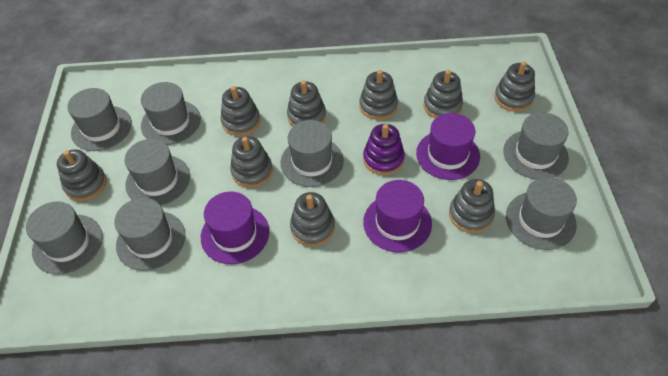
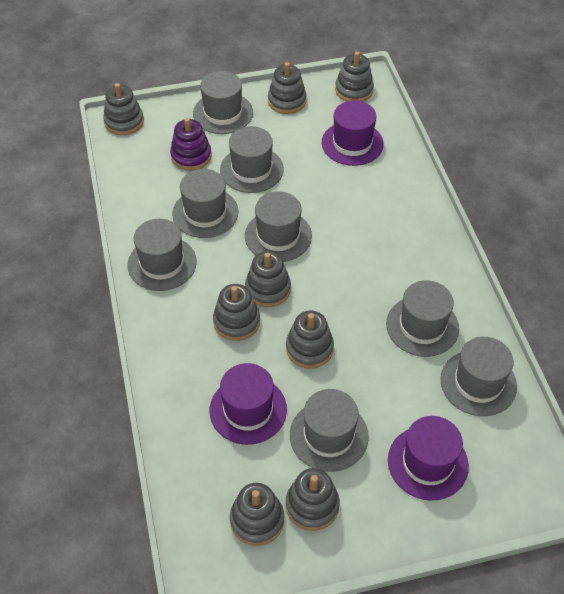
grey stacking toy: 9 -> 8

